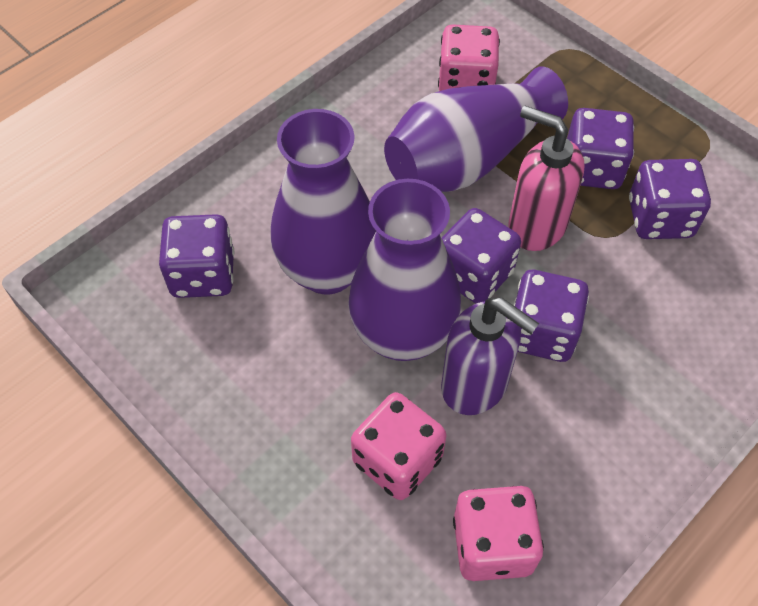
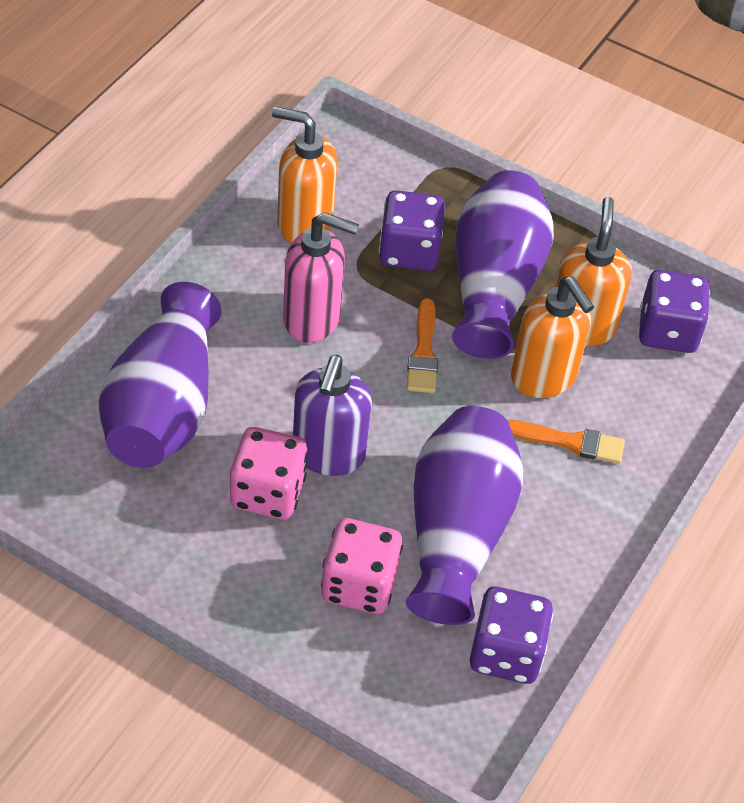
orange brush: 0 -> 2
orange soap dispenser: 0 -> 3
pink dice: 3 -> 2
purple dice: 5 -> 3

